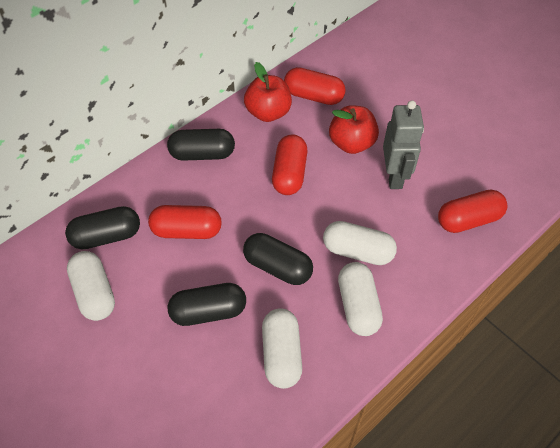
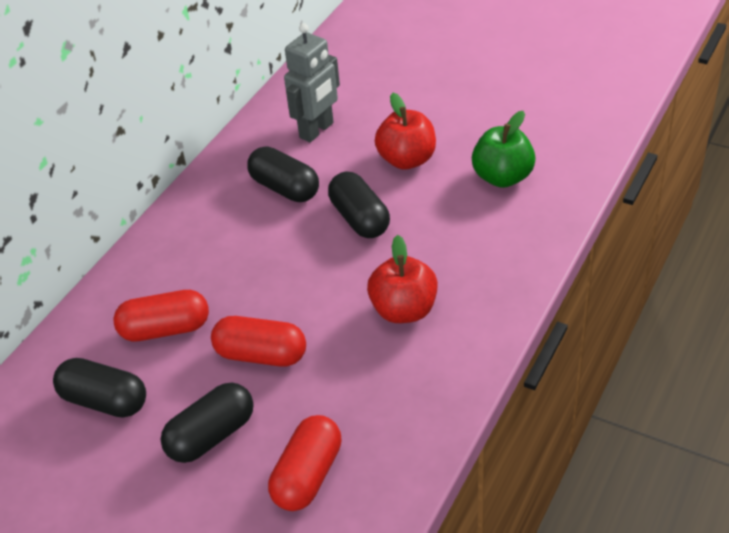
green apple: 0 -> 1
red capsule: 4 -> 3
white capsule: 4 -> 0

